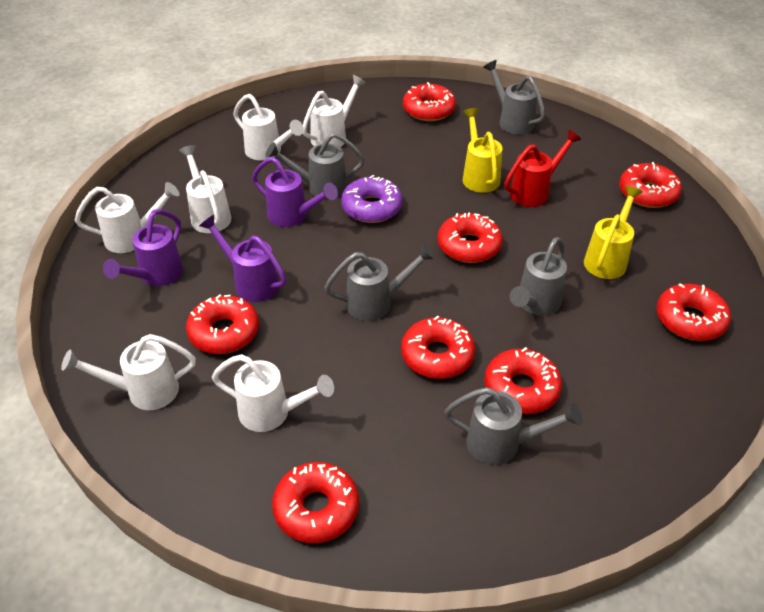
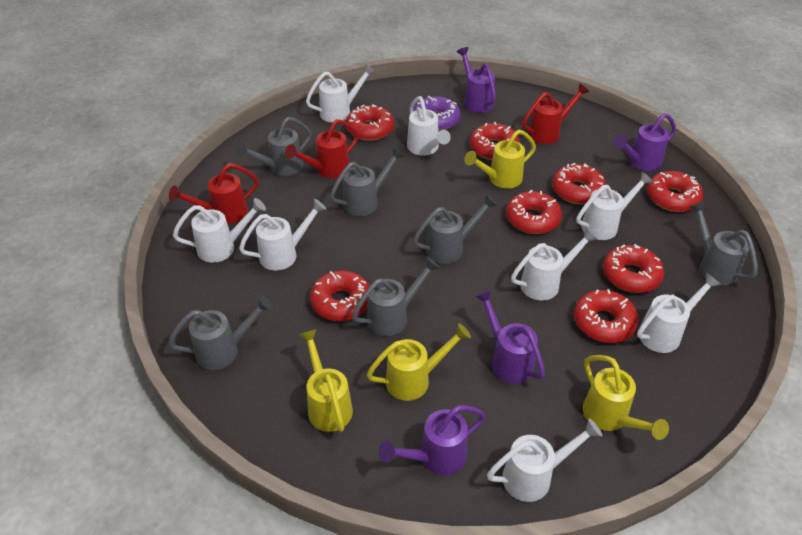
grey watering can: 5 -> 6
purple watering can: 3 -> 4
red watering can: 1 -> 3
white watering can: 6 -> 8
yellow watering can: 2 -> 4

